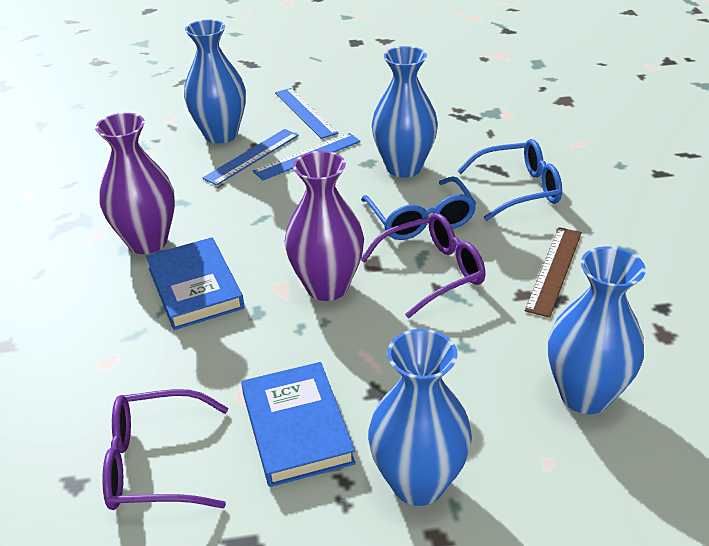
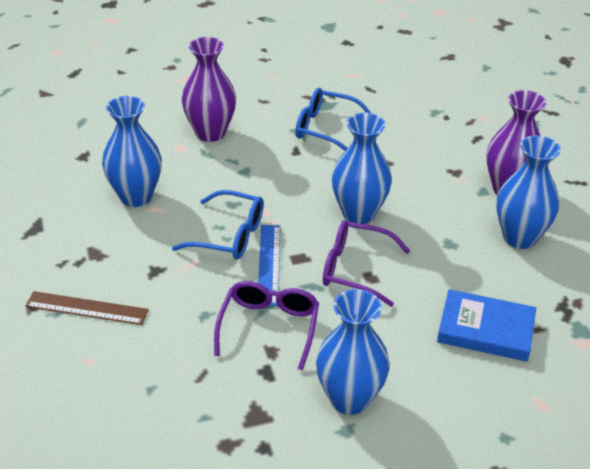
blue book: 2 -> 1
blue ruler: 3 -> 1

